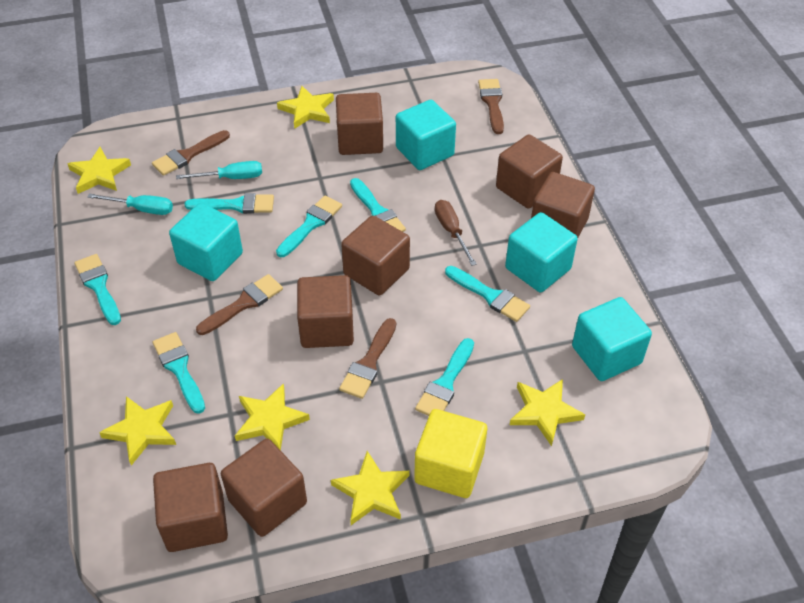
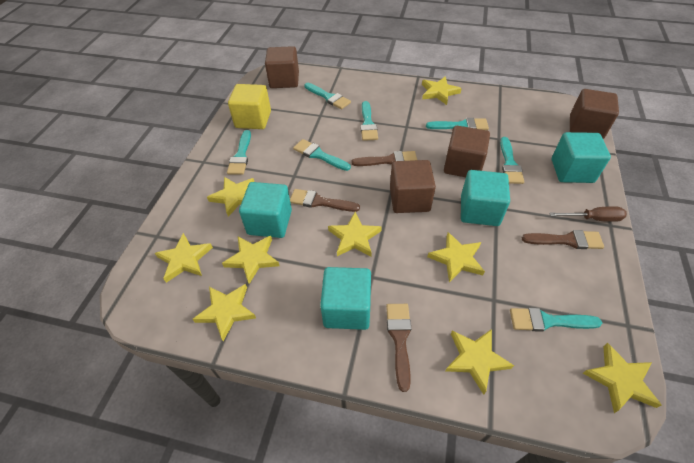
brown cube: 7 -> 4
turquoise screwdriver: 2 -> 0
yellow star: 6 -> 9

